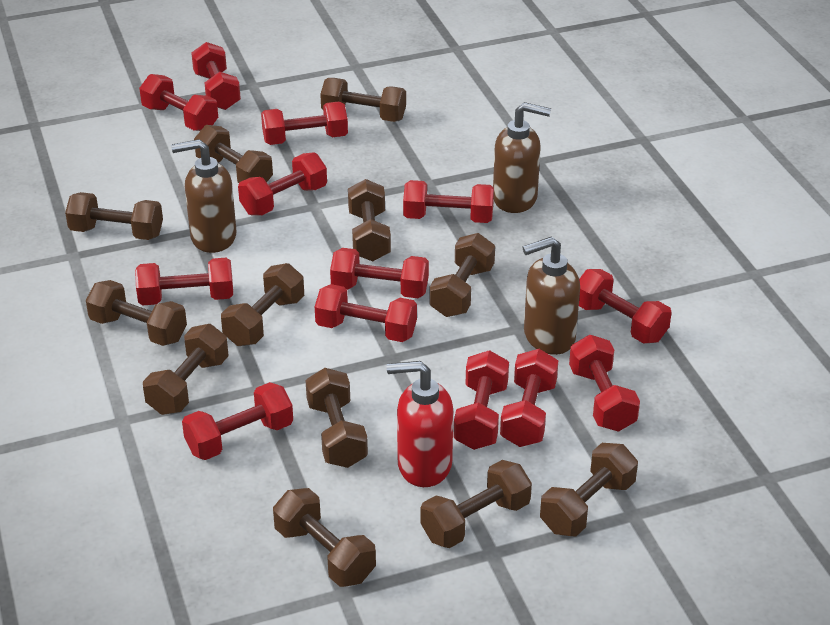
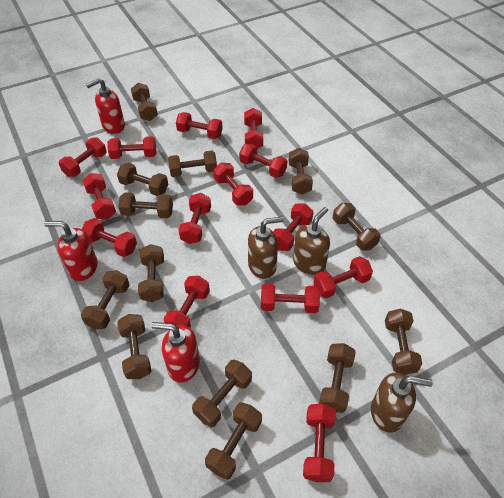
brown dumbbell: 12 -> 13
red dumbbell: 13 -> 14
red soap dispenser: 1 -> 3

